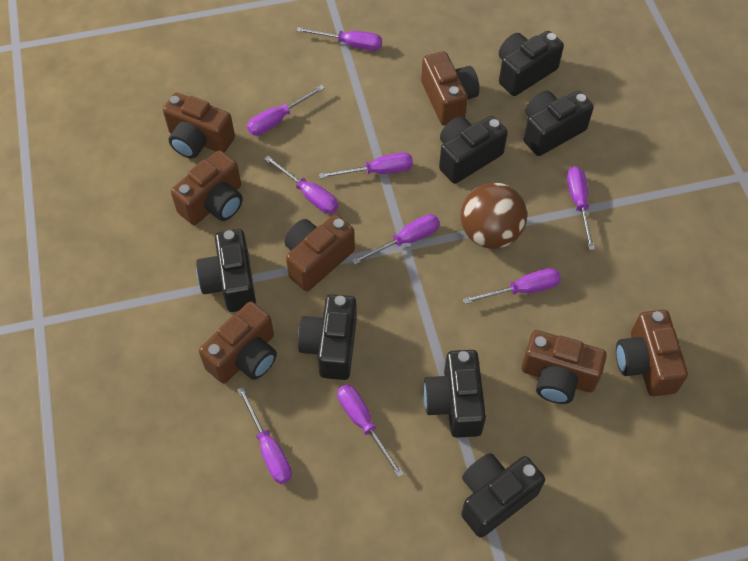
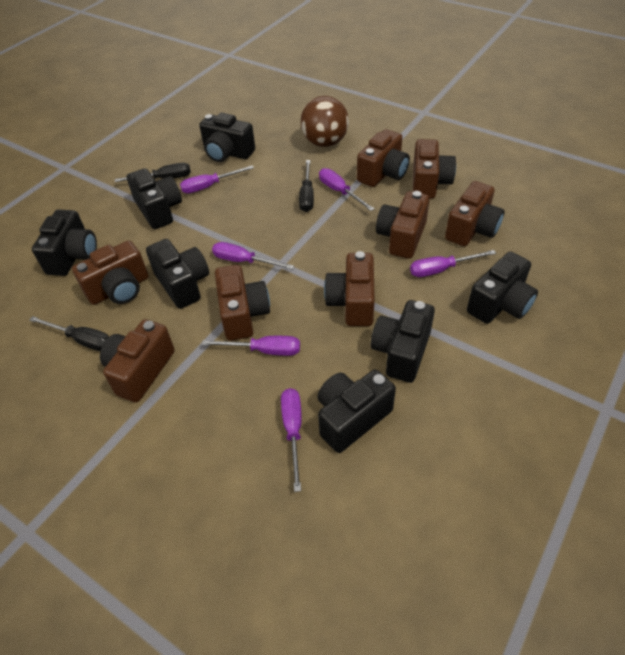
black screwdriver: 0 -> 3
brown camera: 7 -> 8
purple screwdriver: 9 -> 6

